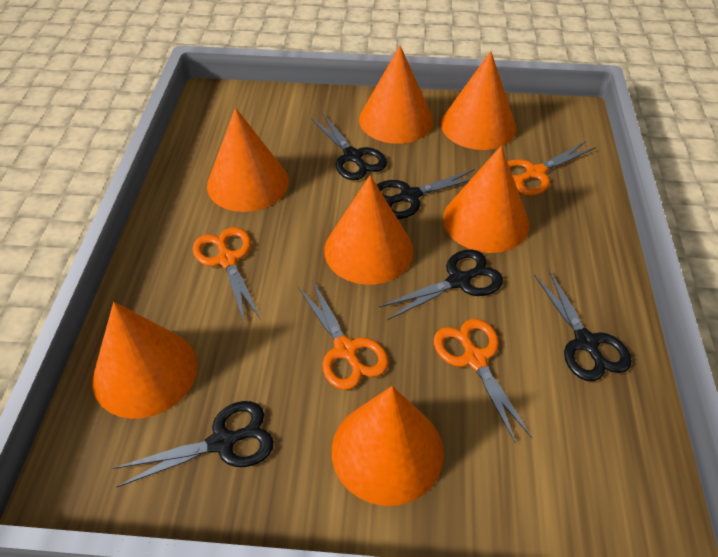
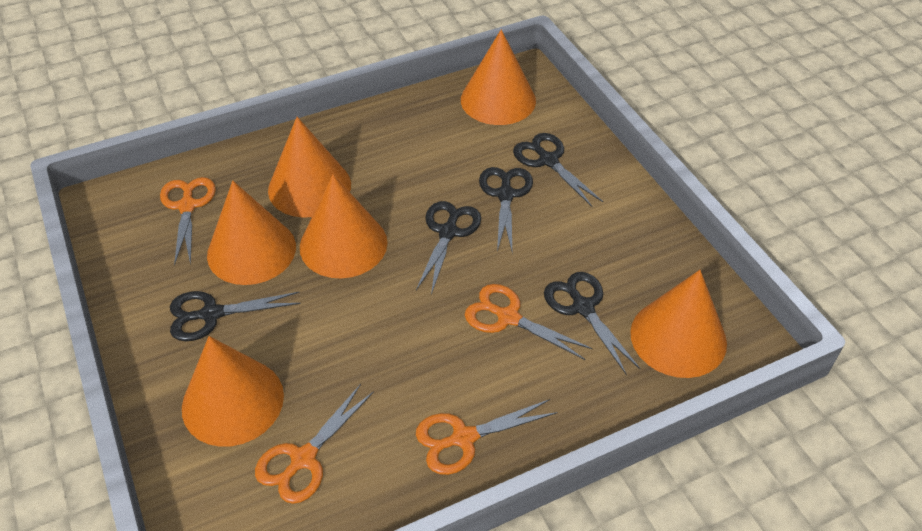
orange cone: 7 -> 6

